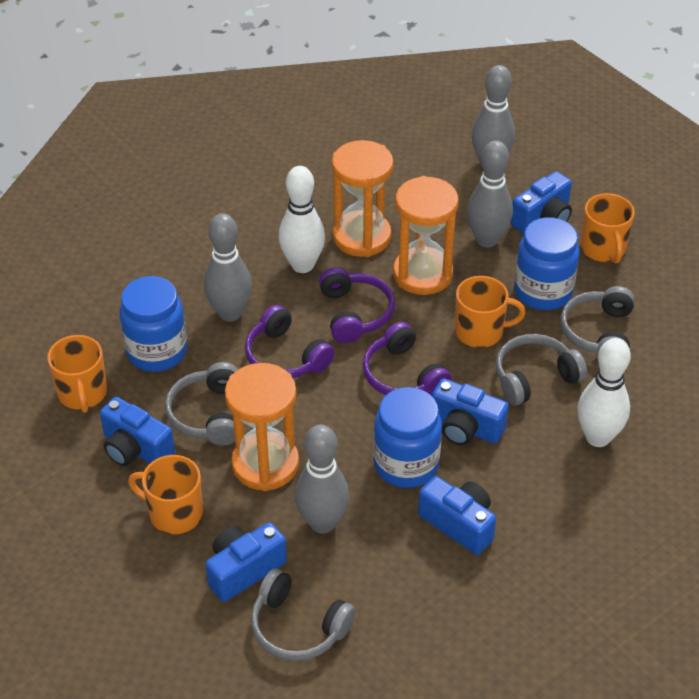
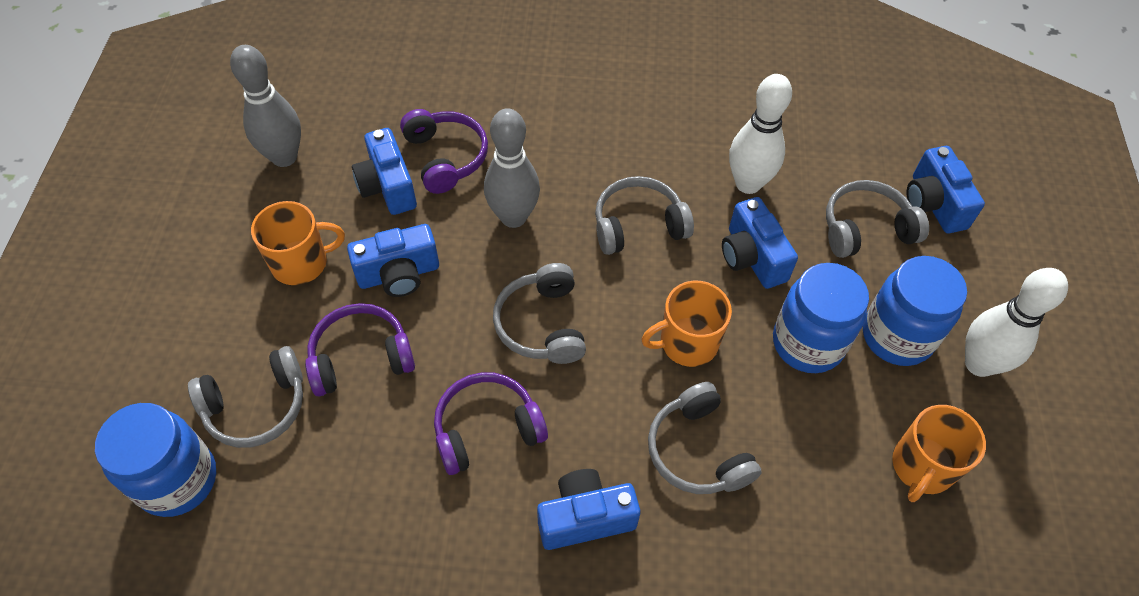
grey bowling pin: 4 -> 2
grey headphones: 4 -> 5
orange hourglass: 3 -> 0
orange mug: 4 -> 3

